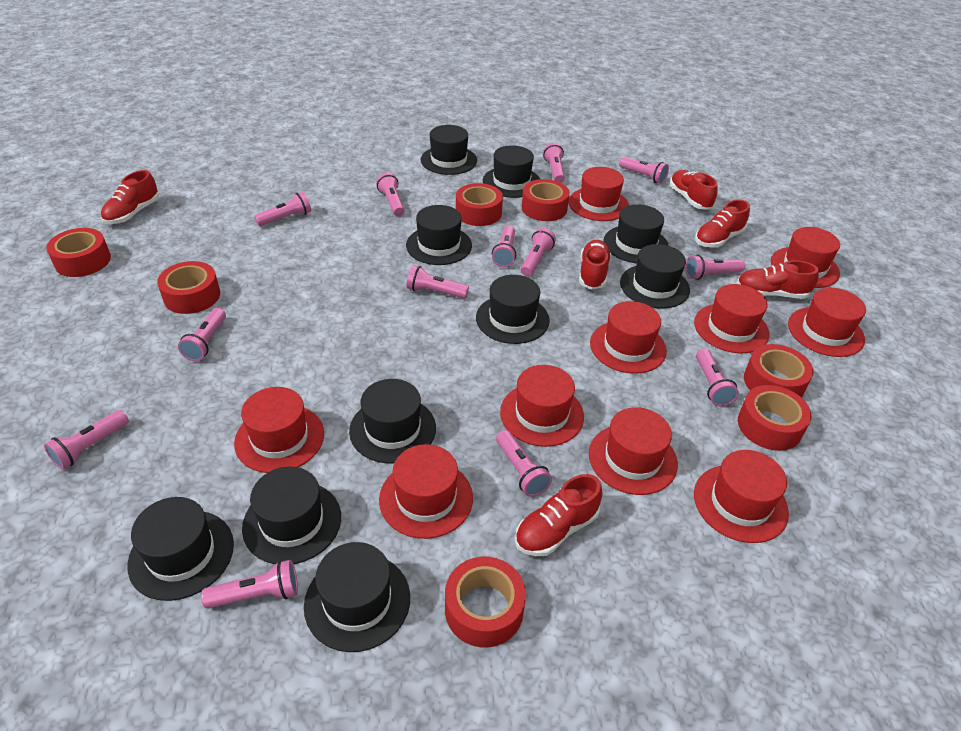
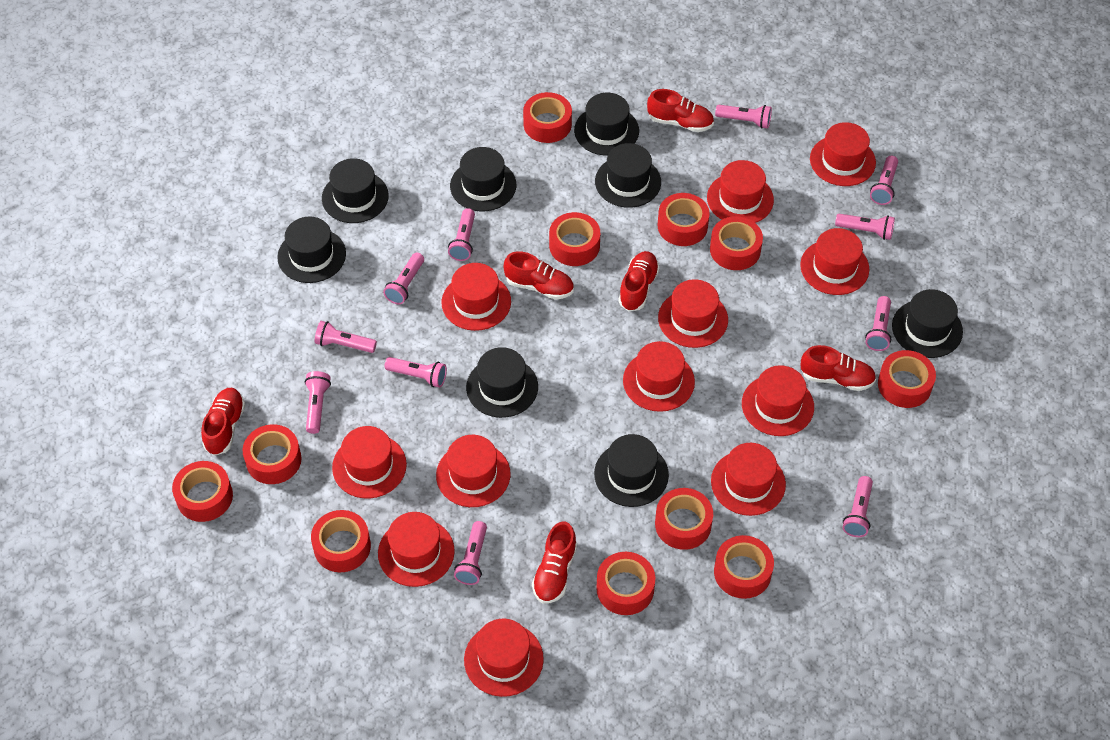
black hat: 10 -> 8
pink flashlight: 13 -> 11
red hat: 10 -> 12
red tape: 7 -> 11

